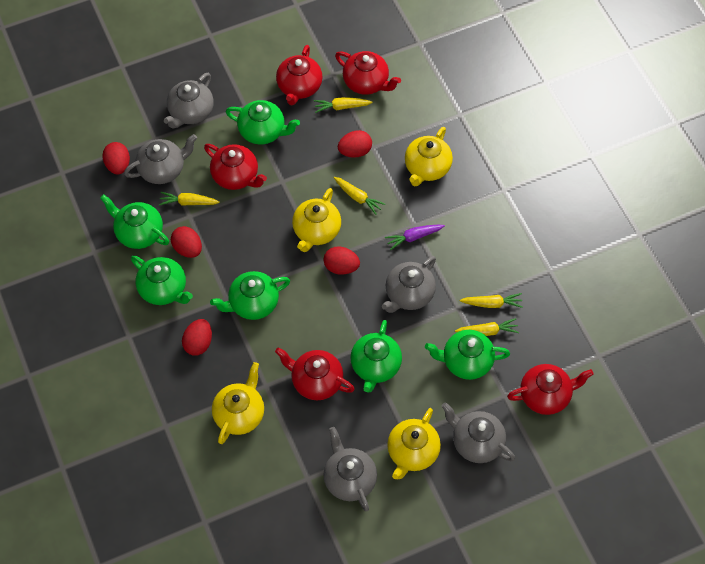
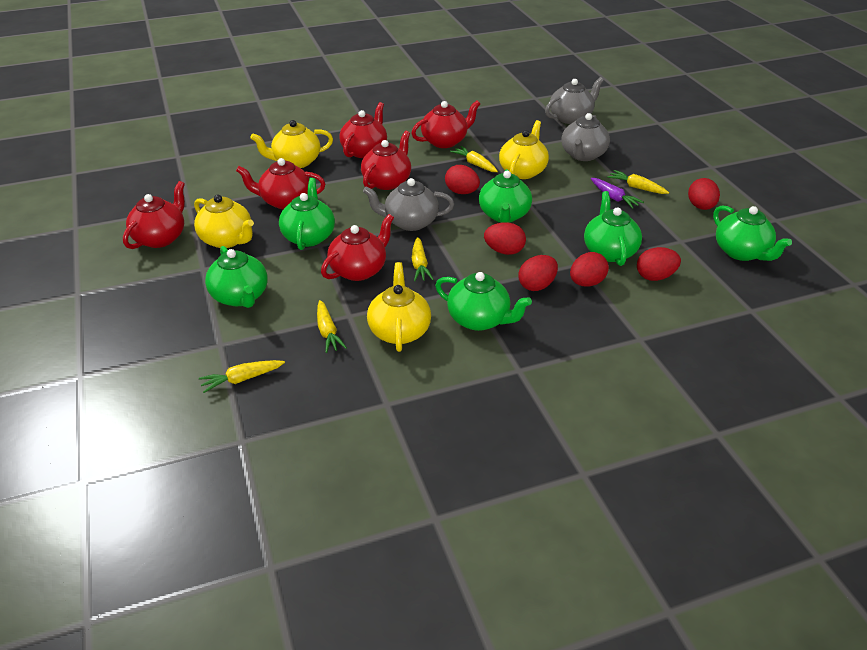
grey teapot: 5 -> 3
red egg: 5 -> 6
red teapot: 5 -> 6

